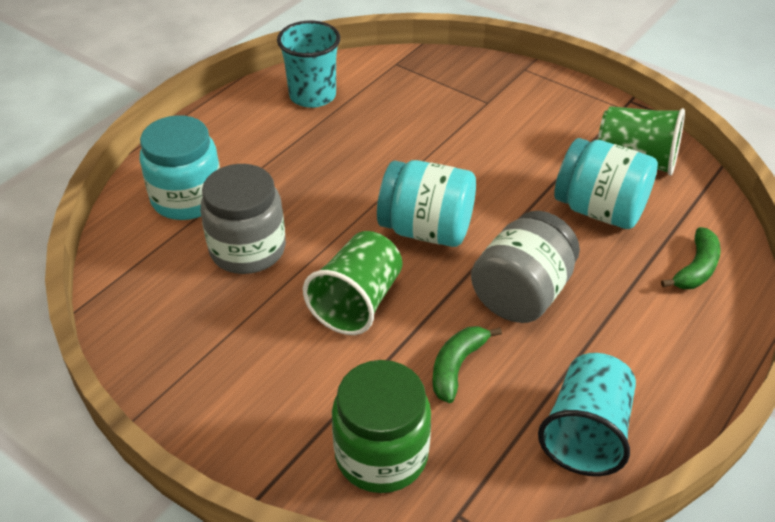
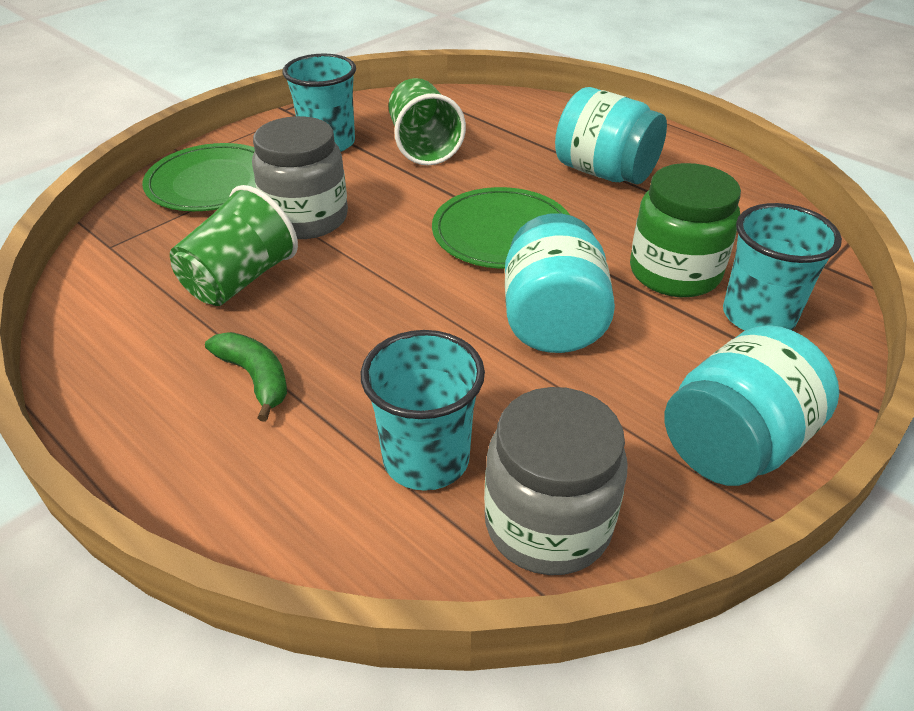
green banana: 2 -> 1
green plate: 0 -> 2
turquoise cup: 2 -> 3

